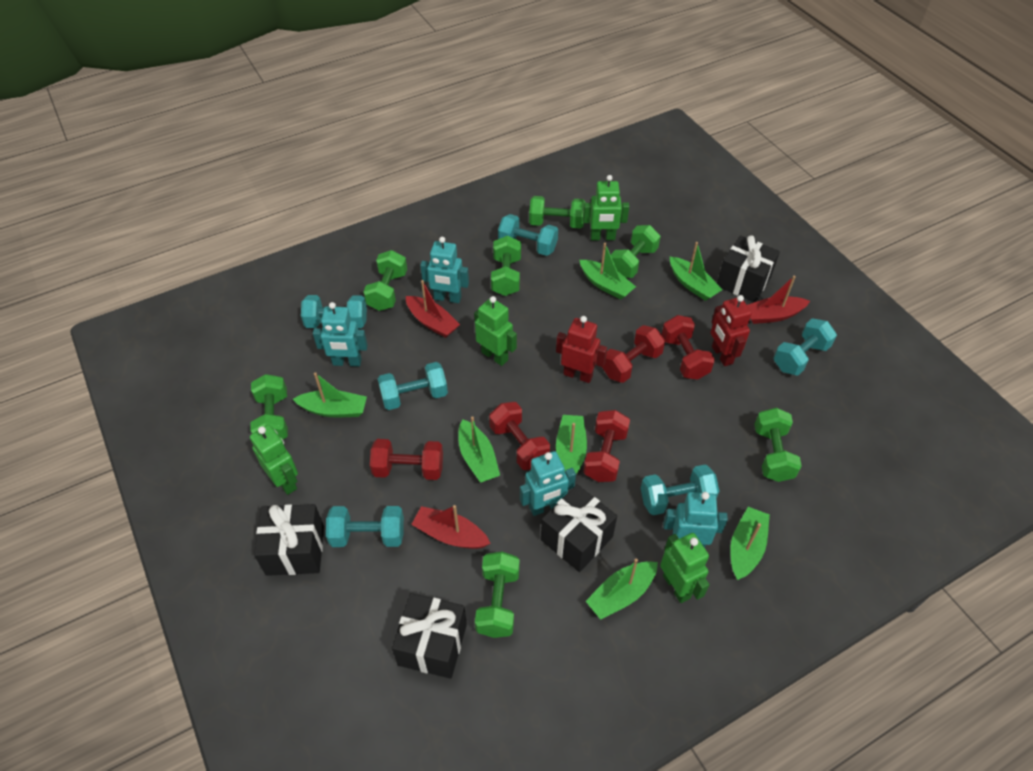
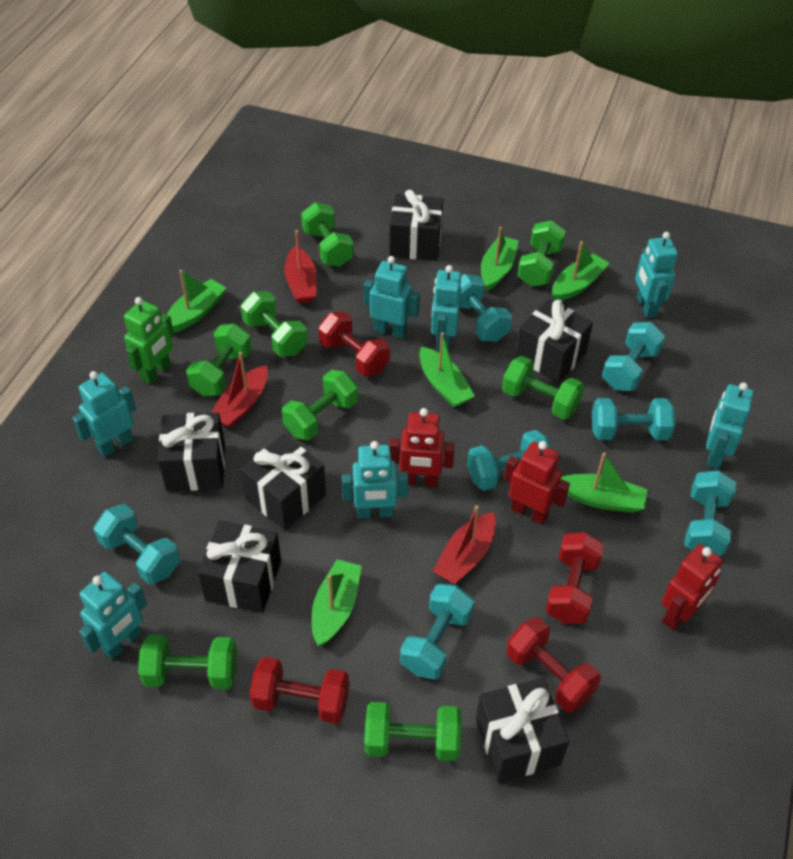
black gift: 4 -> 6
green boat: 7 -> 6
green dumbbell: 7 -> 8
green robot: 4 -> 1
red dumbbell: 5 -> 4
red robot: 2 -> 3
turquoise dumbbell: 6 -> 7
turquoise robot: 4 -> 7

